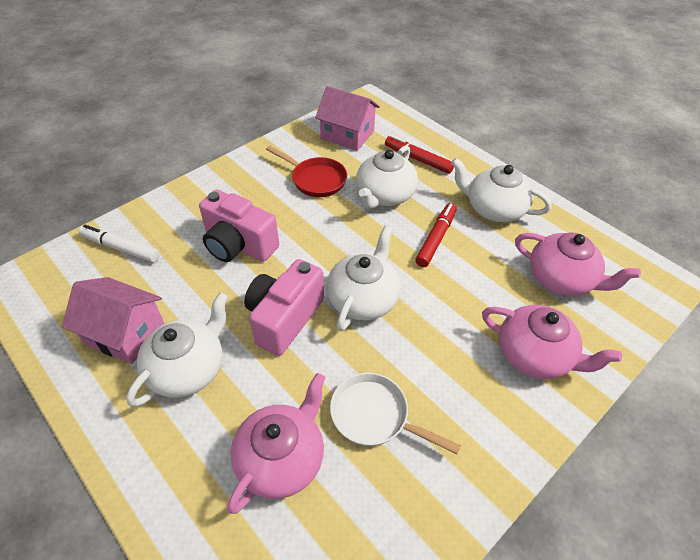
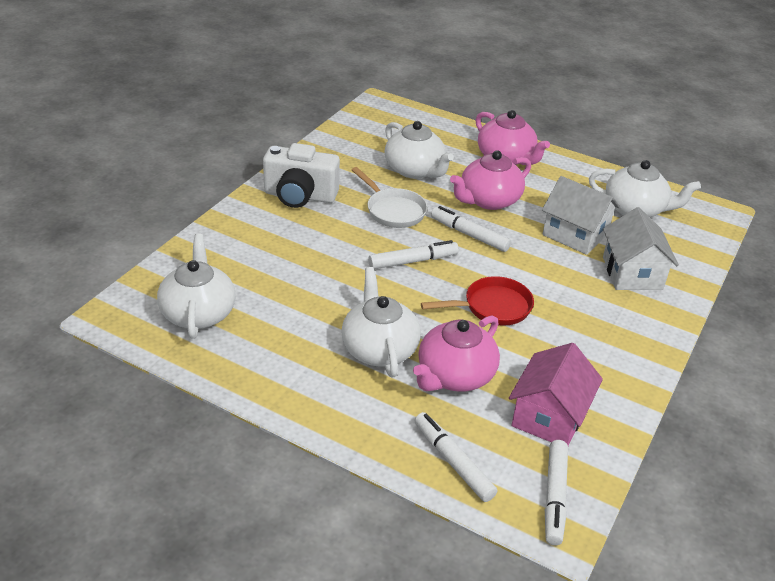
pink camera: 2 -> 0
pink house: 2 -> 1
red marker: 2 -> 0
white camera: 0 -> 1
white house: 0 -> 2
white marker: 1 -> 4

